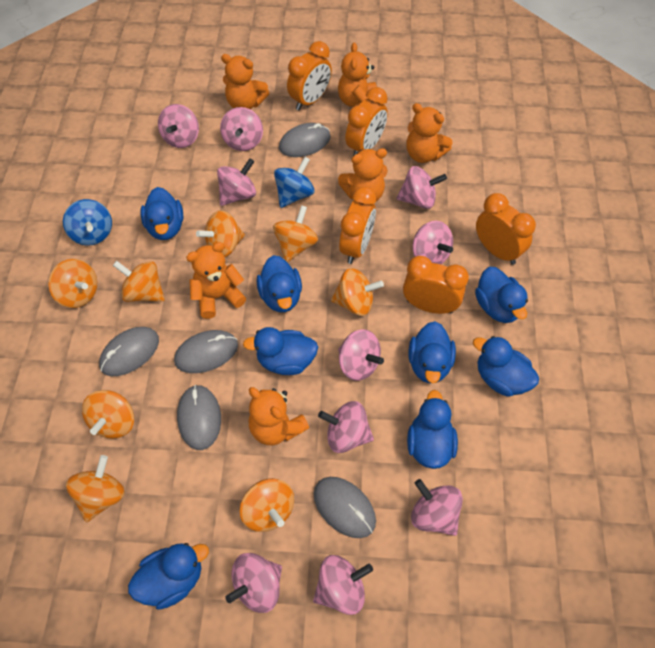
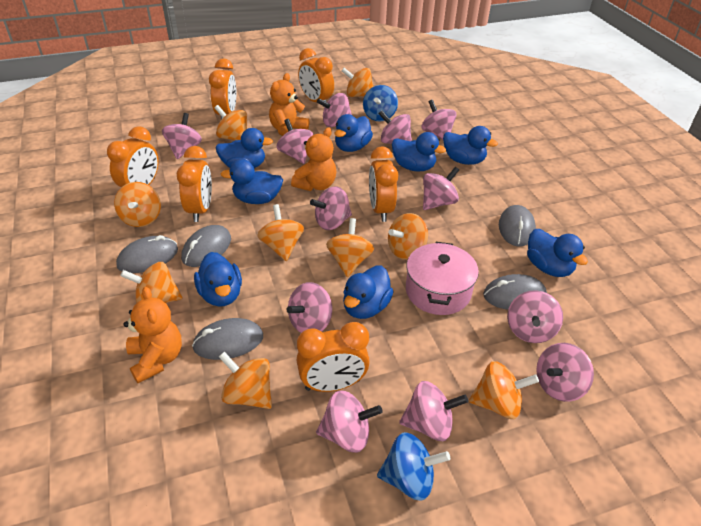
orange clock: 5 -> 6
orange spinning top: 8 -> 9
orange teddy bear: 6 -> 3
pink pot: 0 -> 1
pink spinning top: 10 -> 12

